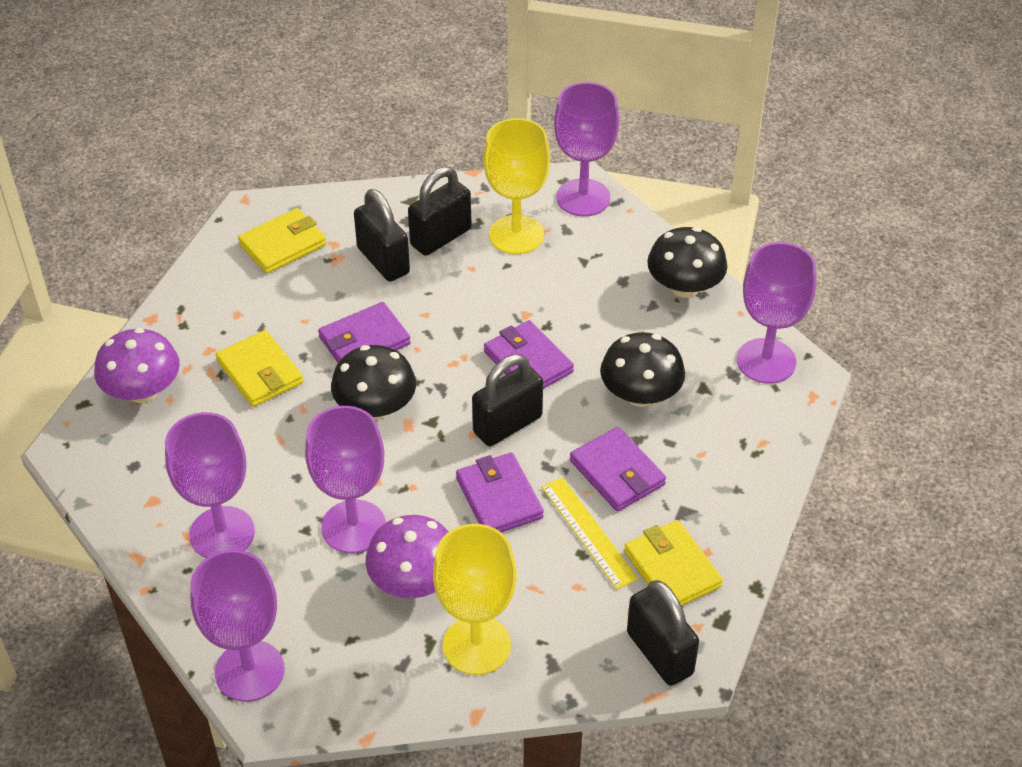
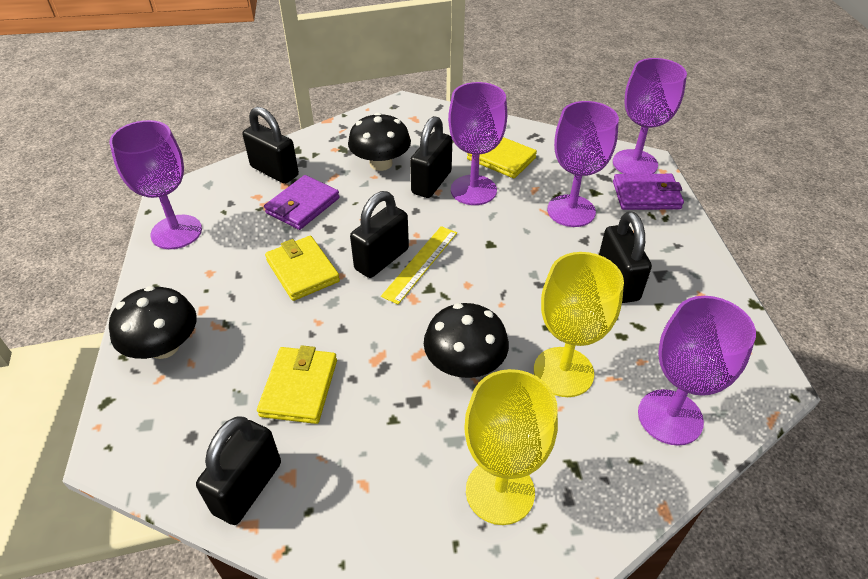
black padlock: 4 -> 5
purple mushroom: 2 -> 0
purple wallet: 4 -> 2

